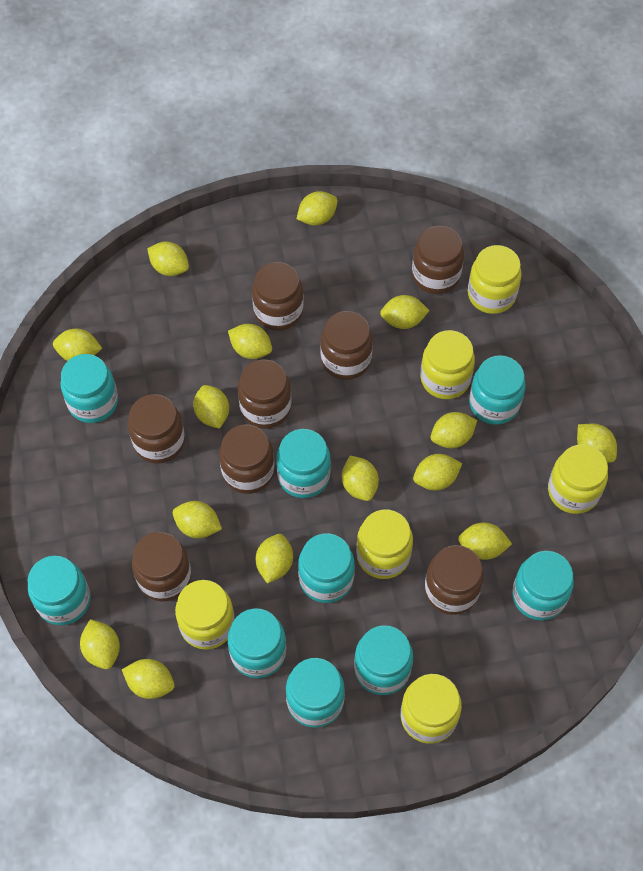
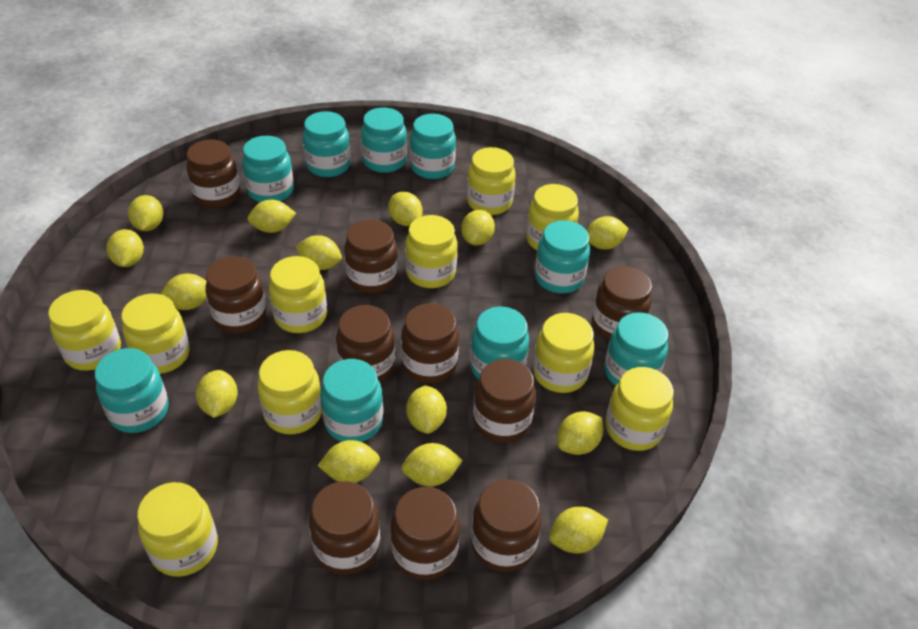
brown jar: 8 -> 10
yellow jar: 6 -> 10
yellow lemon: 15 -> 14

